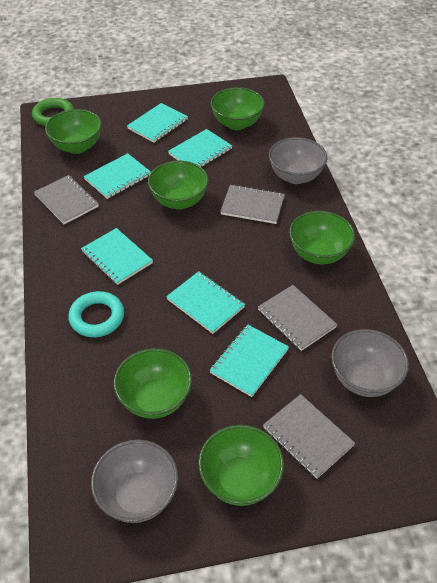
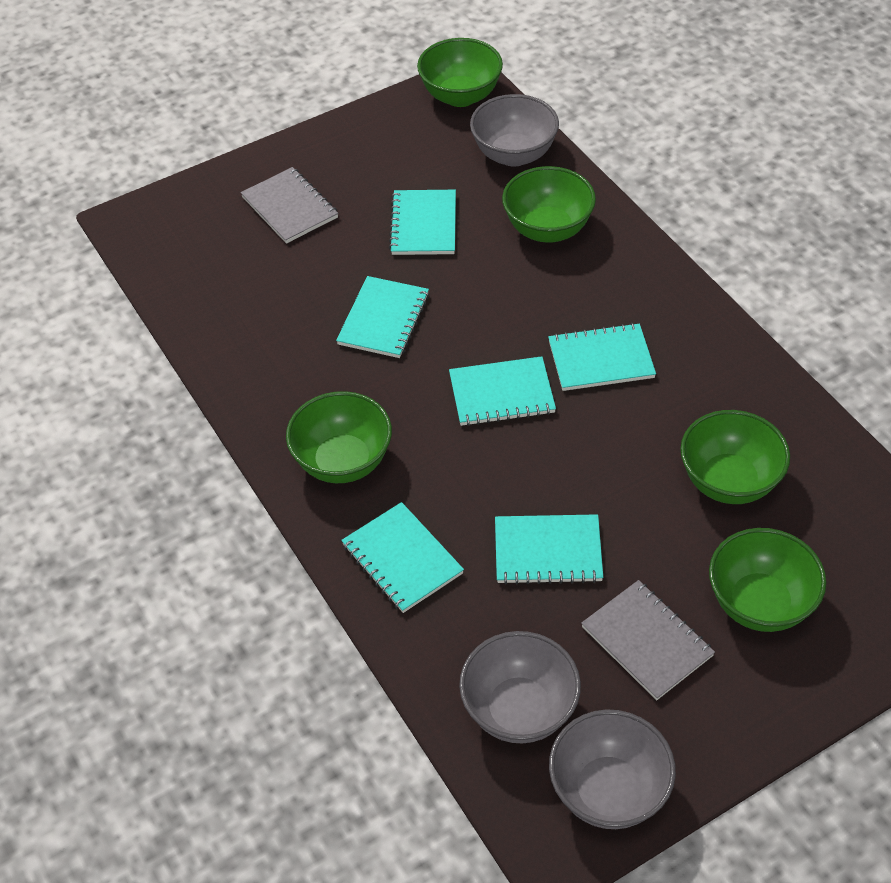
green bowl: 6 -> 5
green ring: 1 -> 0
grey notebook: 4 -> 2
turquoise ring: 1 -> 0

